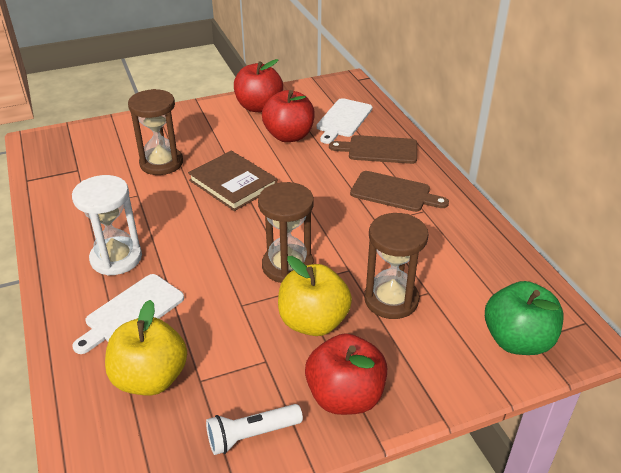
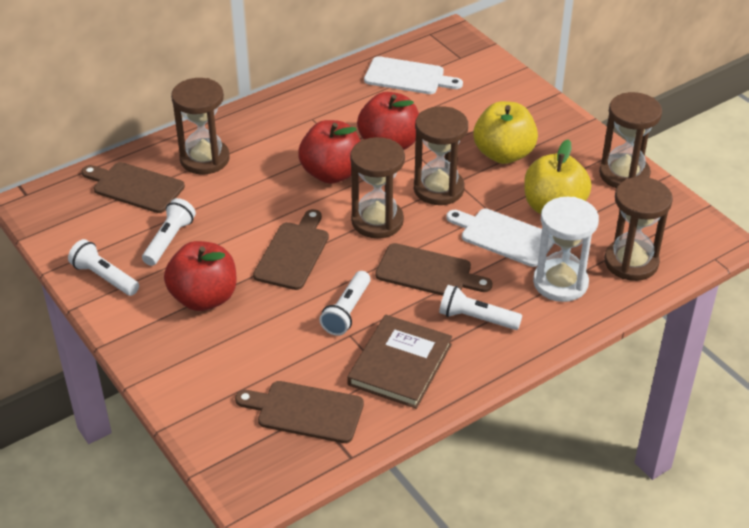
brown cutting board: 2 -> 4
brown hourglass: 3 -> 5
green apple: 1 -> 0
white flashlight: 1 -> 4

